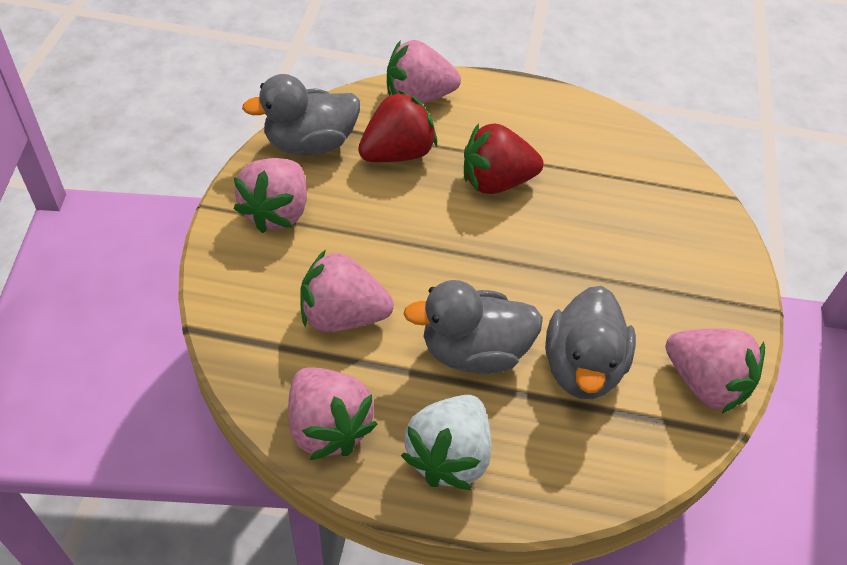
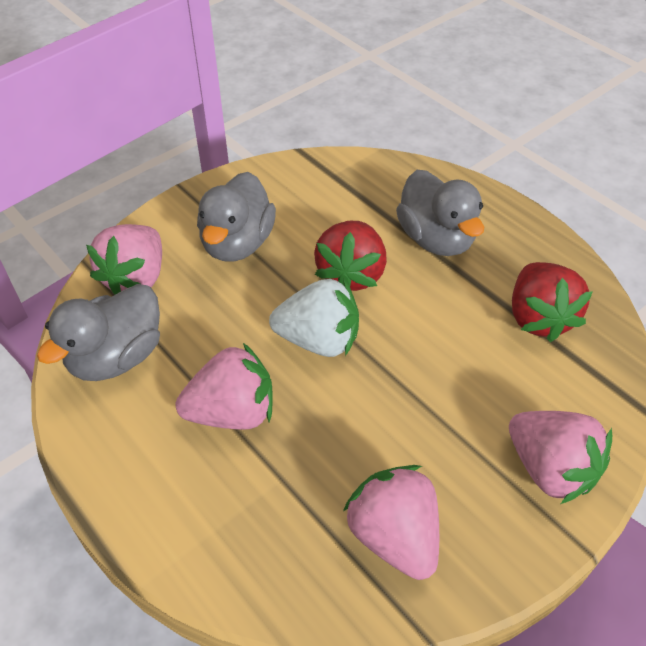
pink strawberry: 5 -> 4

